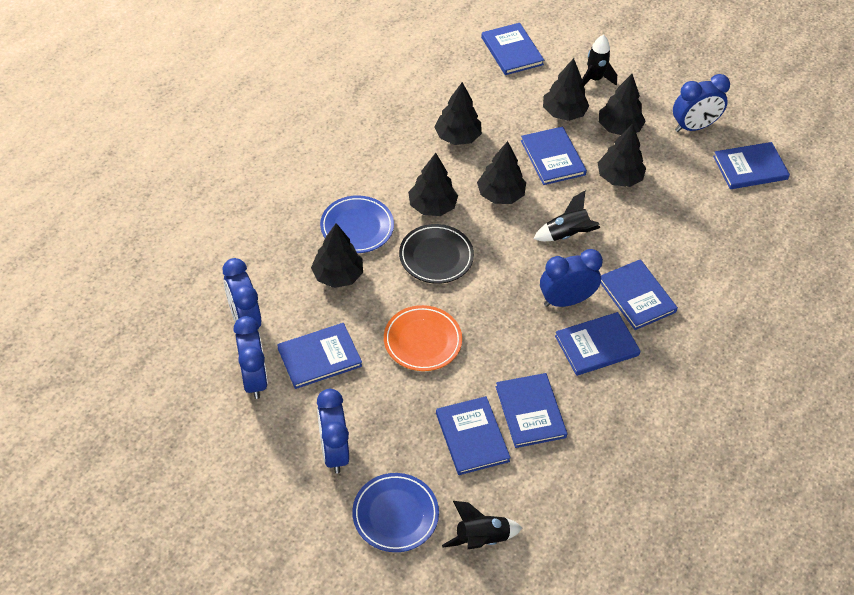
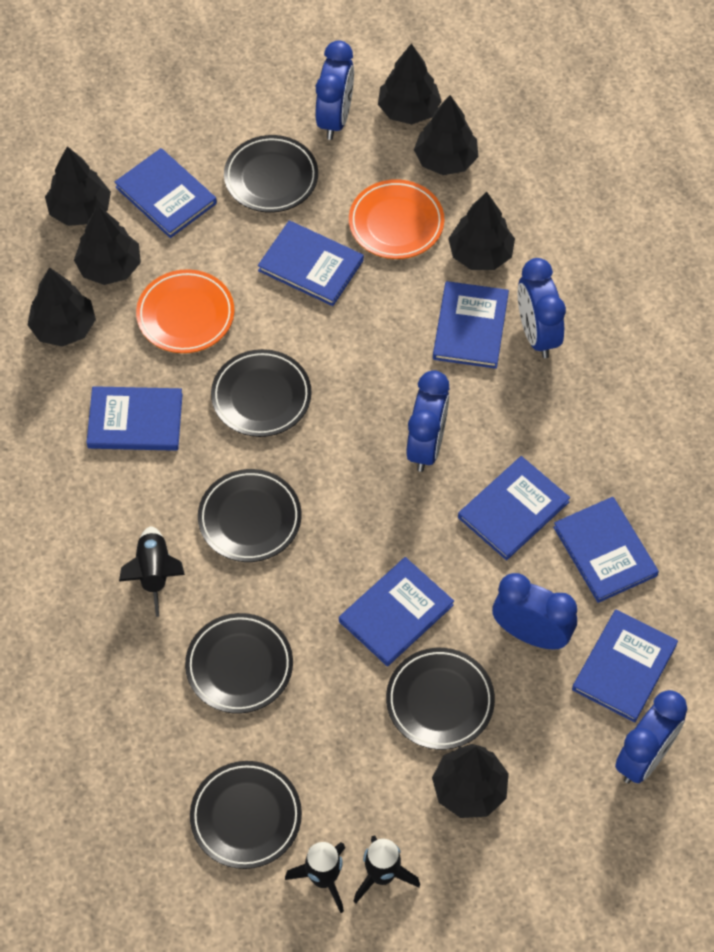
black plate: 1 -> 6
blue plate: 2 -> 0
orange plate: 1 -> 2

